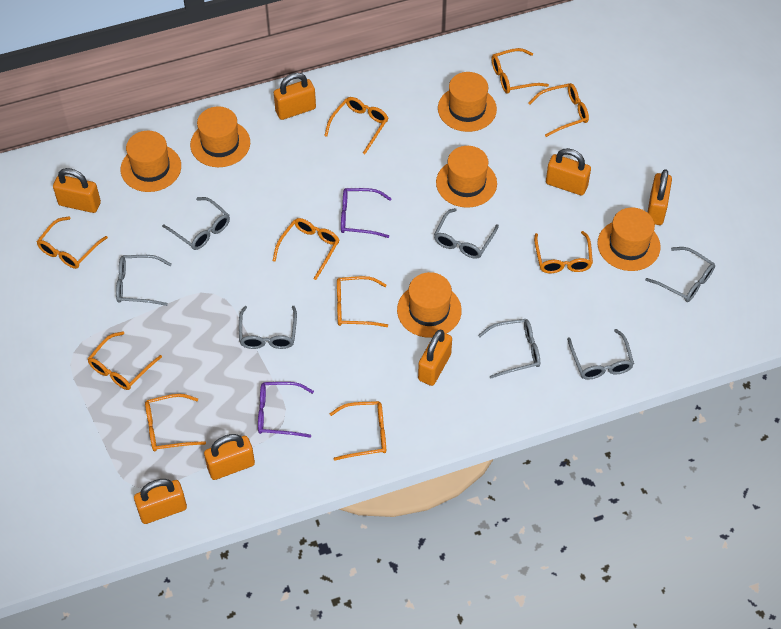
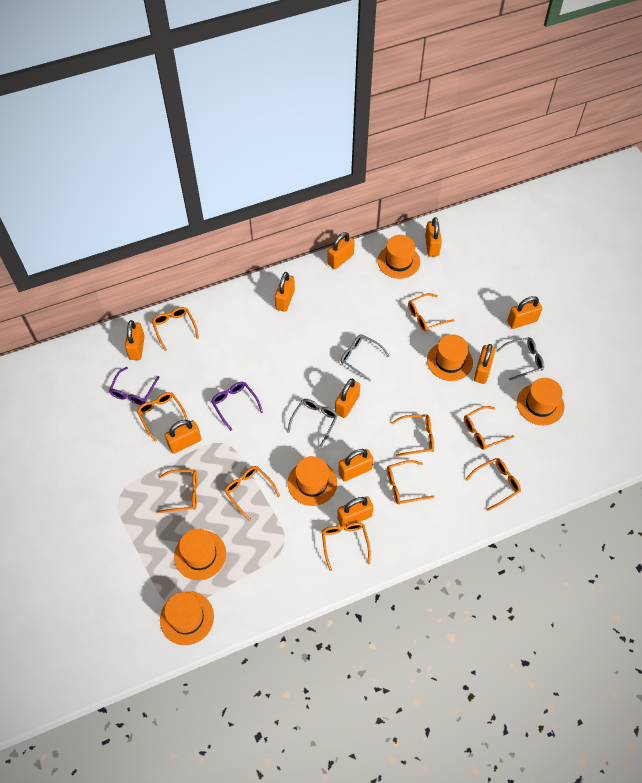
grey glasses: 7 -> 3
orange padlock: 7 -> 10

